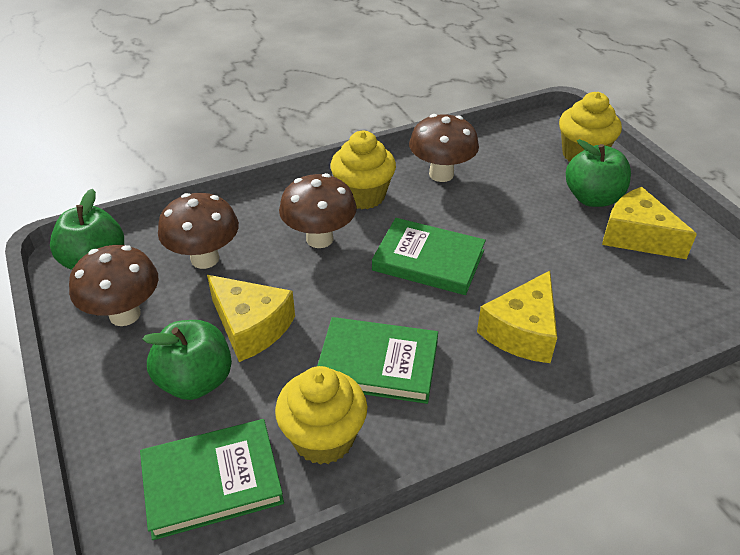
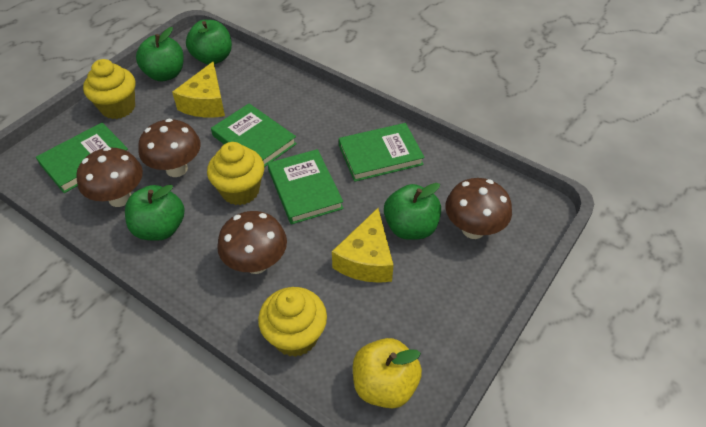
green apple: 3 -> 4
green book: 3 -> 4
yellow apple: 0 -> 1
yellow cheese: 3 -> 2

